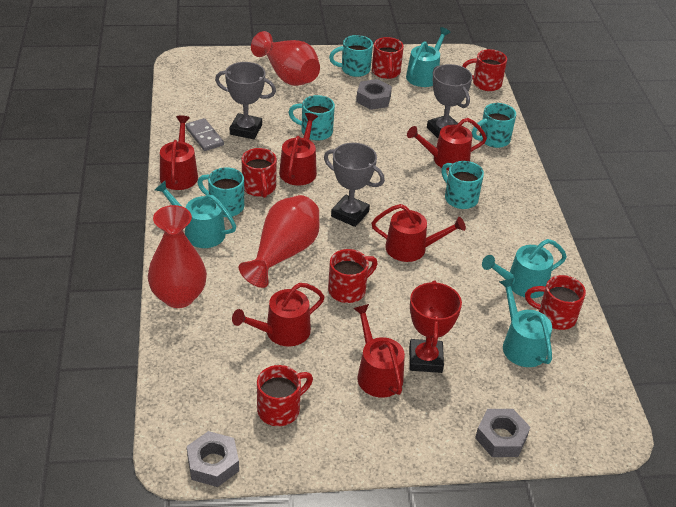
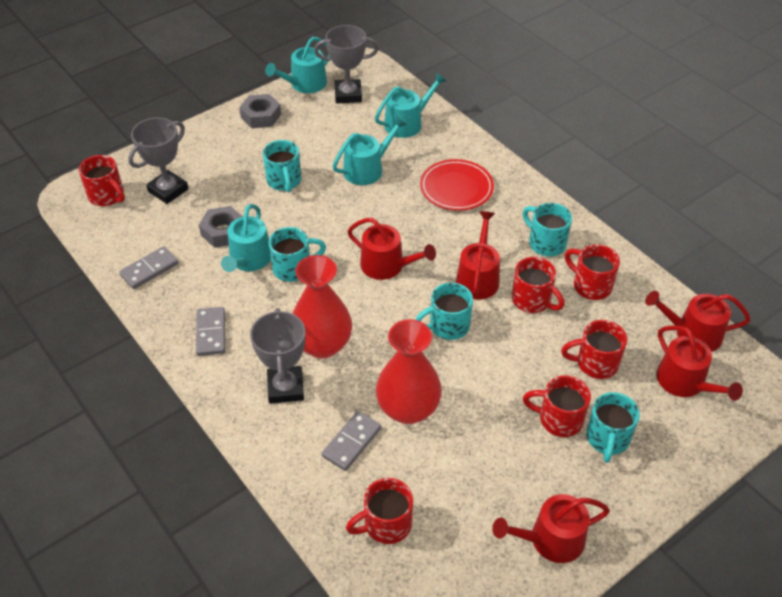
grey domino: 1 -> 3
grey nut: 3 -> 2
red plate: 0 -> 1
red trophy: 1 -> 0
red vase: 3 -> 2
red watering can: 6 -> 5

